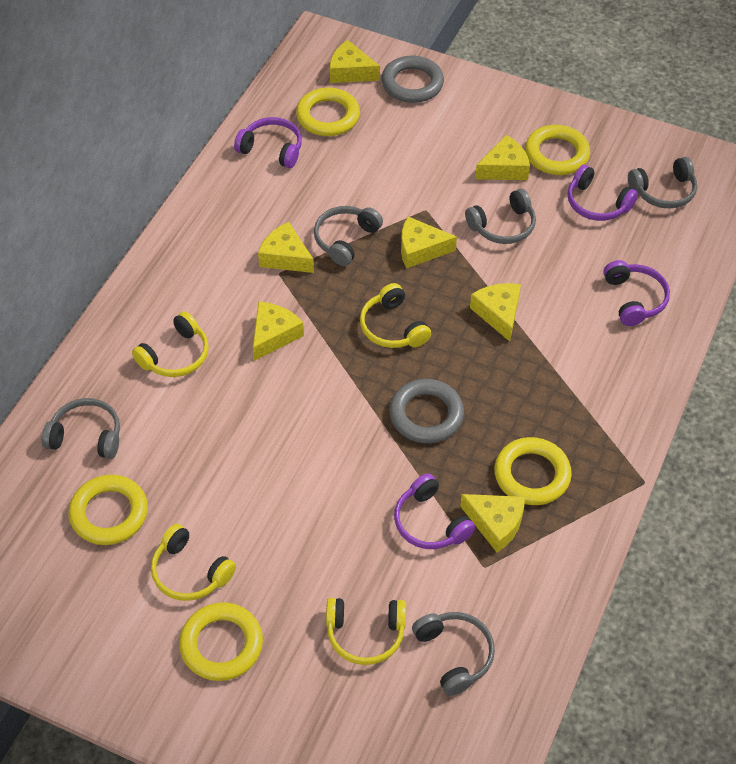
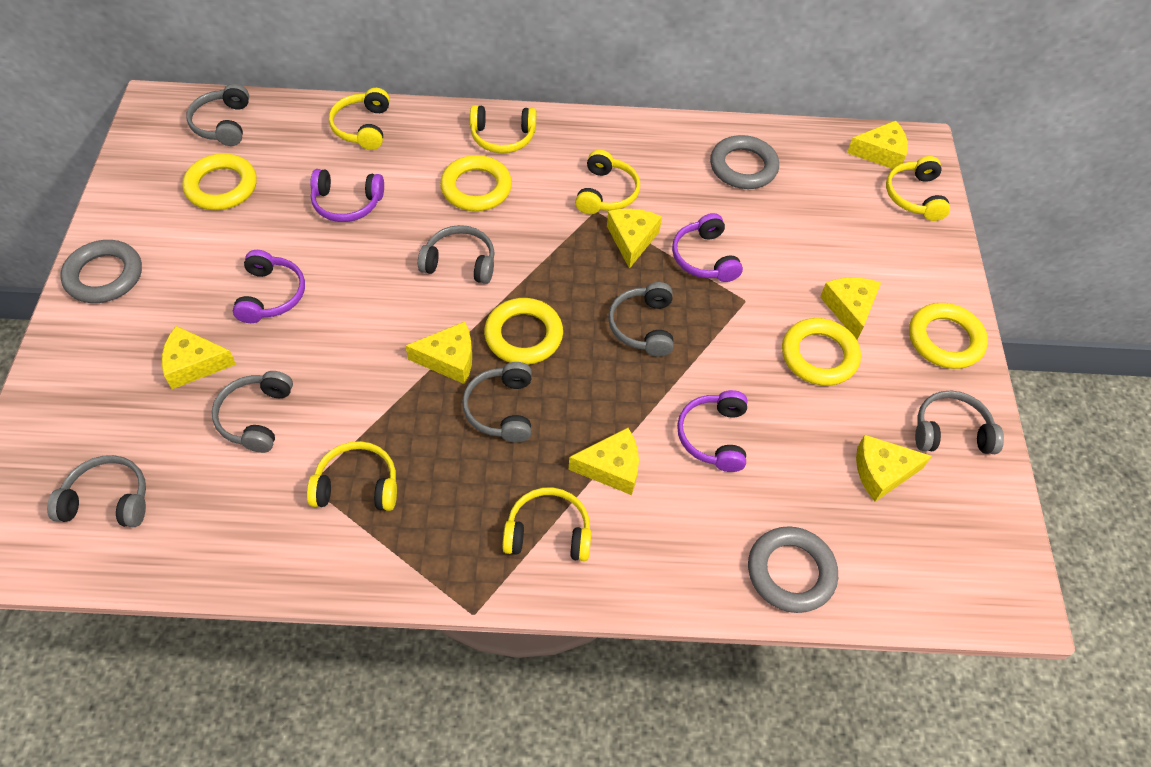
grey headphones: 5 -> 7
grey ring: 2 -> 3
yellow headphones: 4 -> 6

